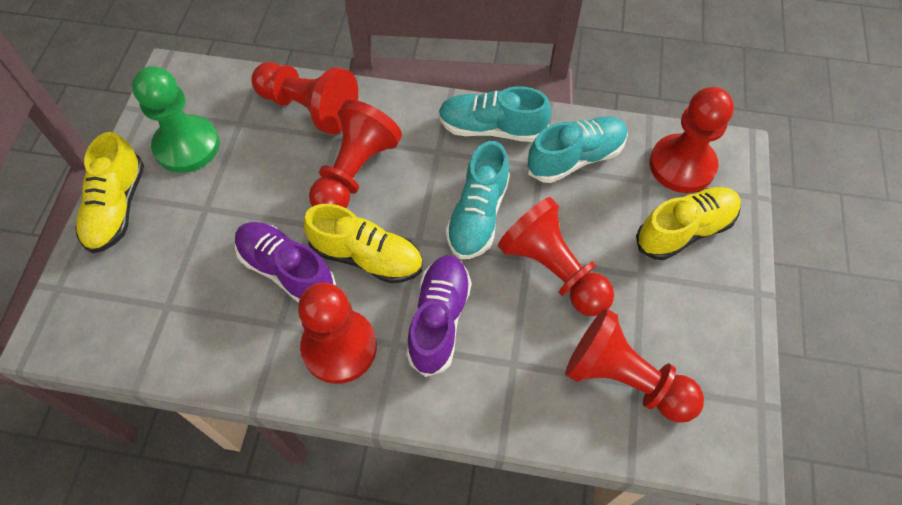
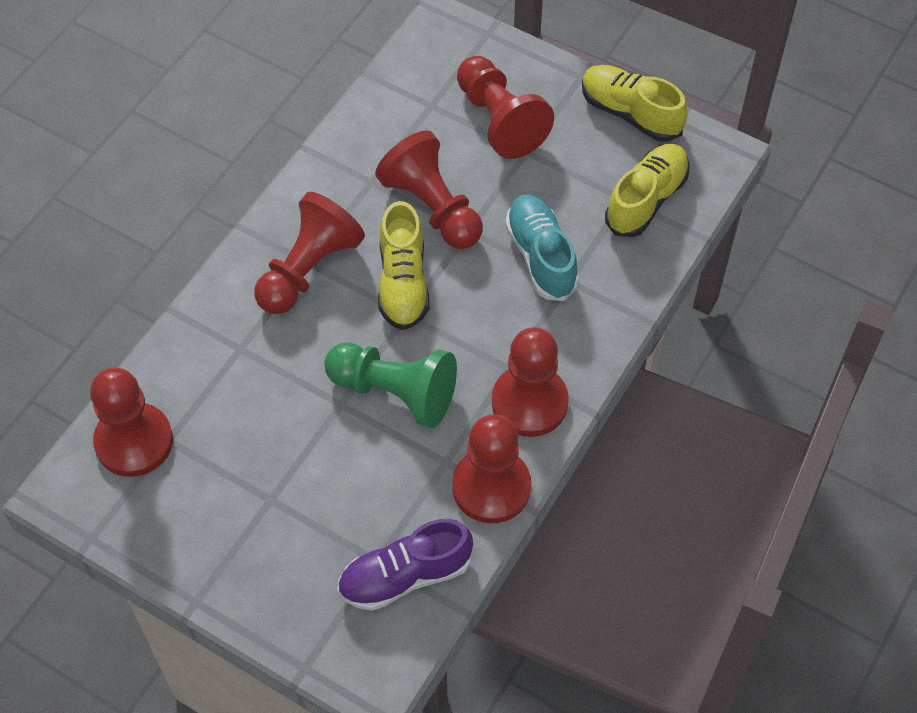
purple shoe: 2 -> 1
turquoise shoe: 3 -> 1

